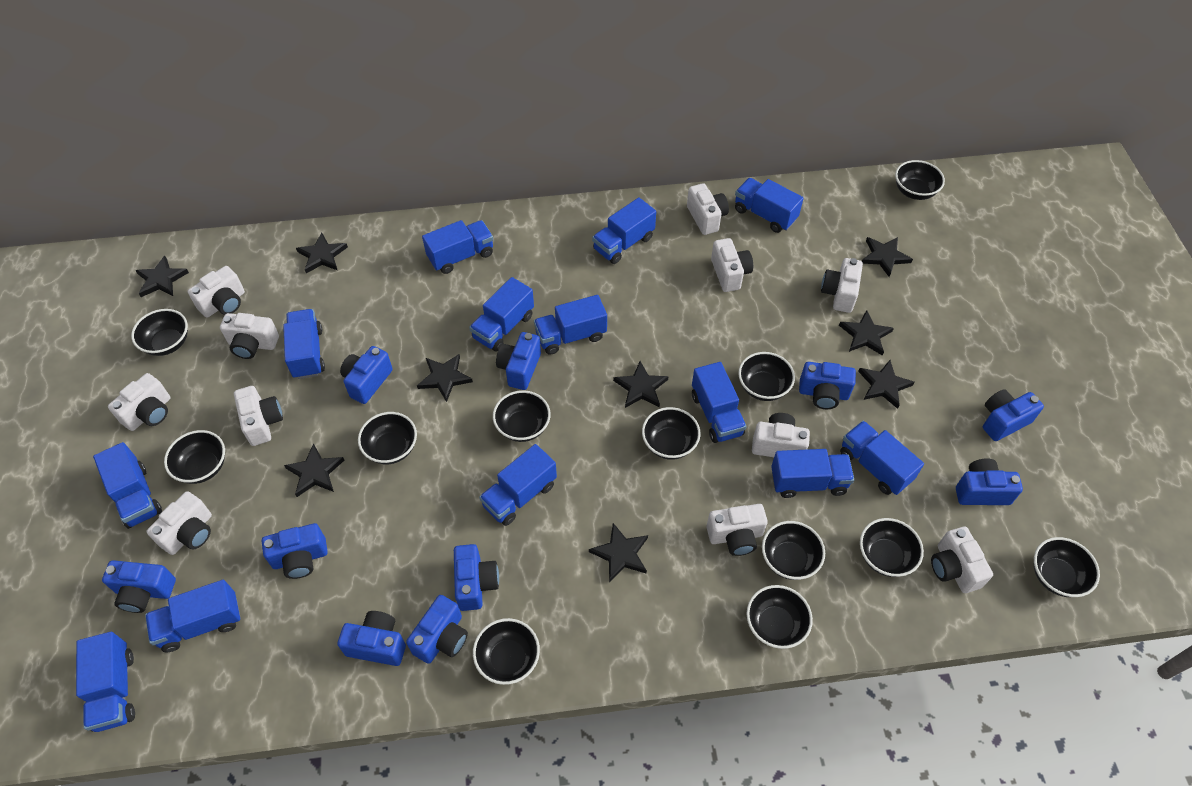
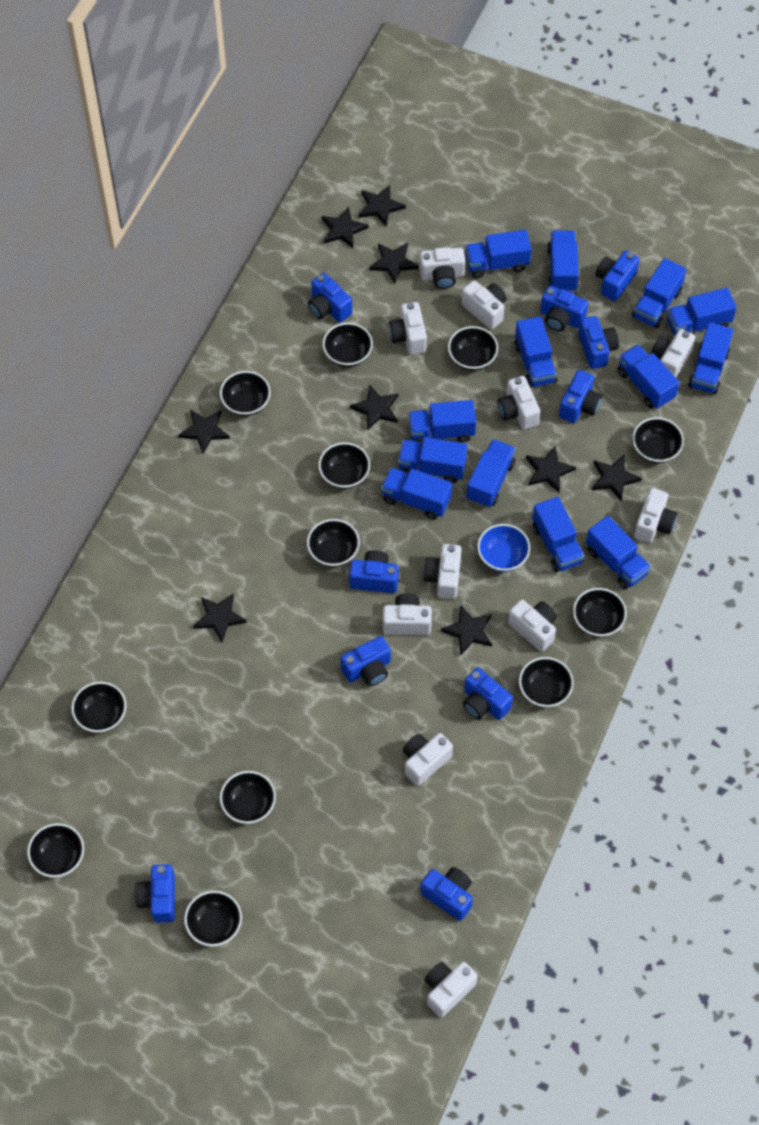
blue bowl: 0 -> 1

